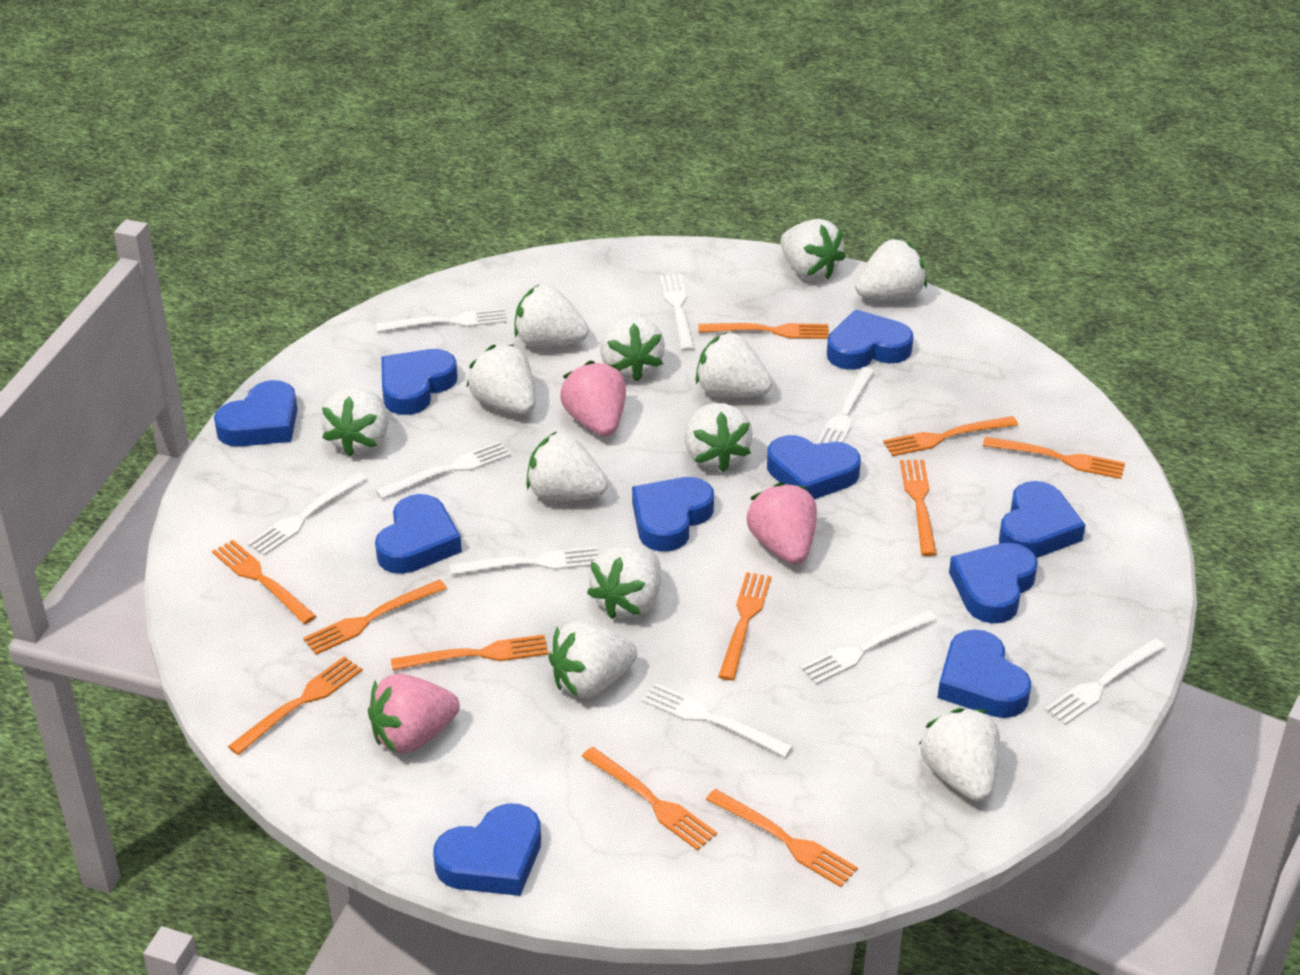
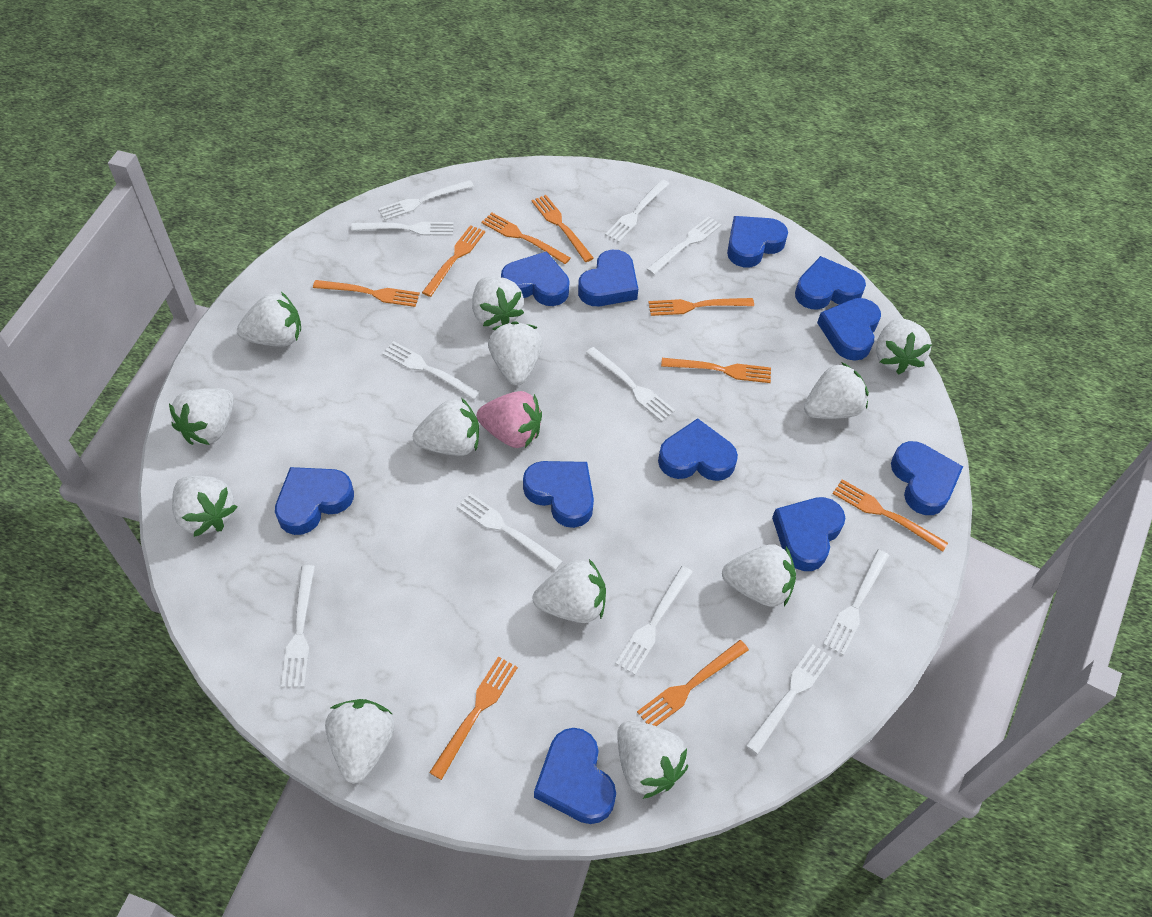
blue heart: 10 -> 11
orange fork: 11 -> 9
pink strawberry: 3 -> 1
white fork: 9 -> 11

